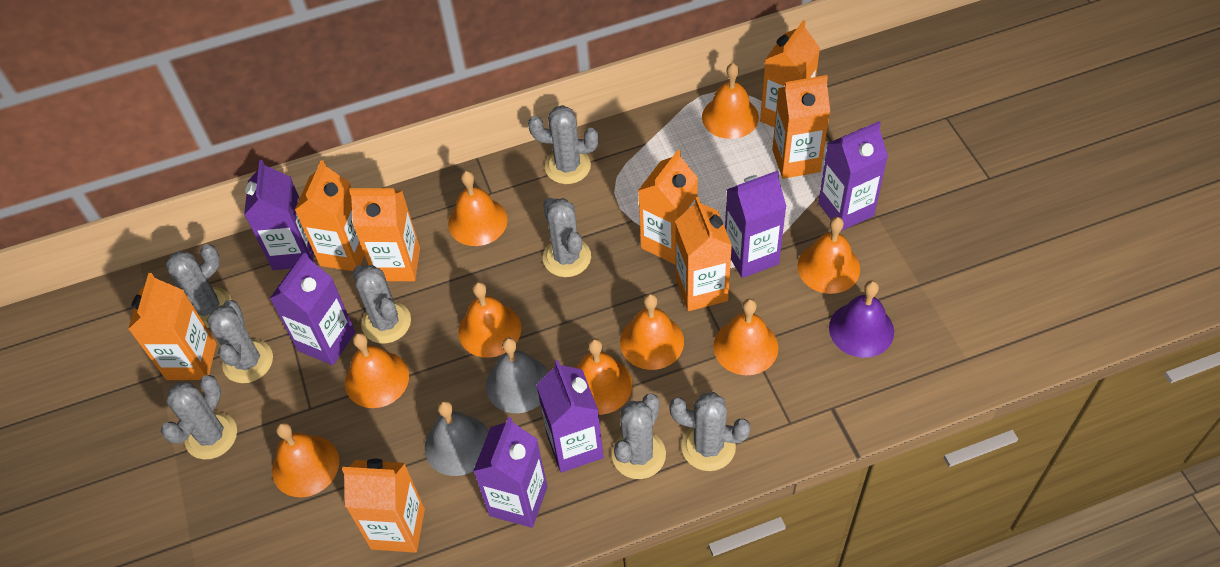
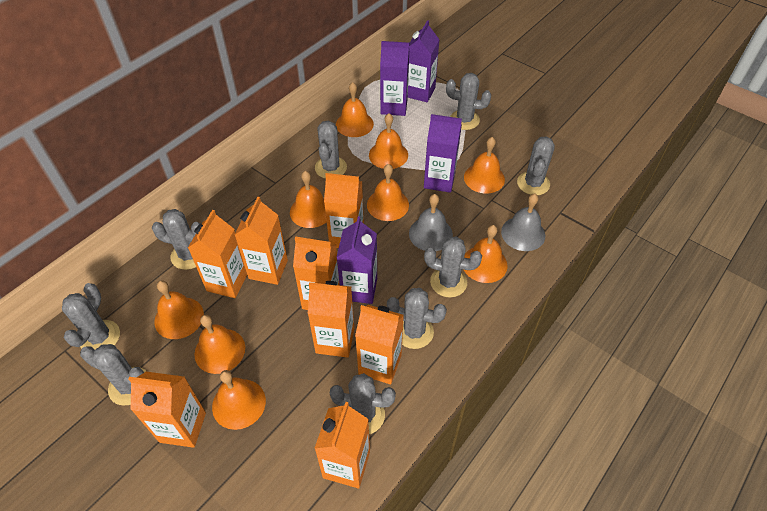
grey cactus: 8 -> 9
purple bell: 1 -> 0
purple carton: 6 -> 4

